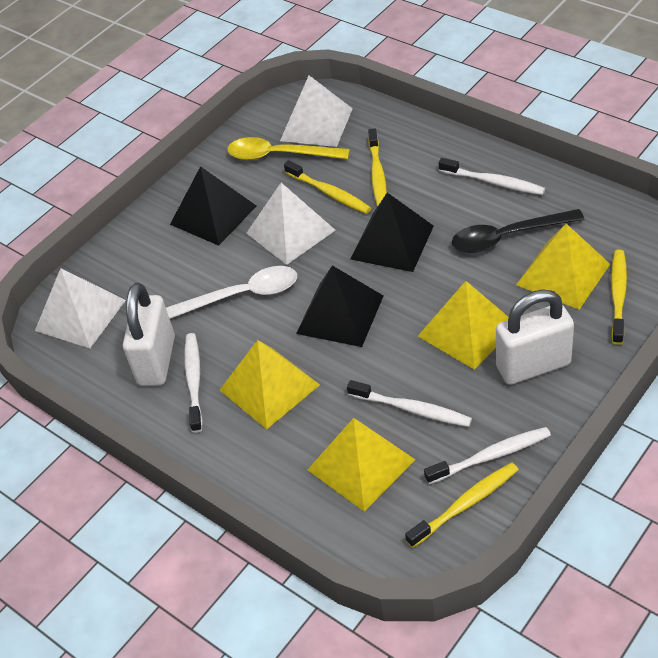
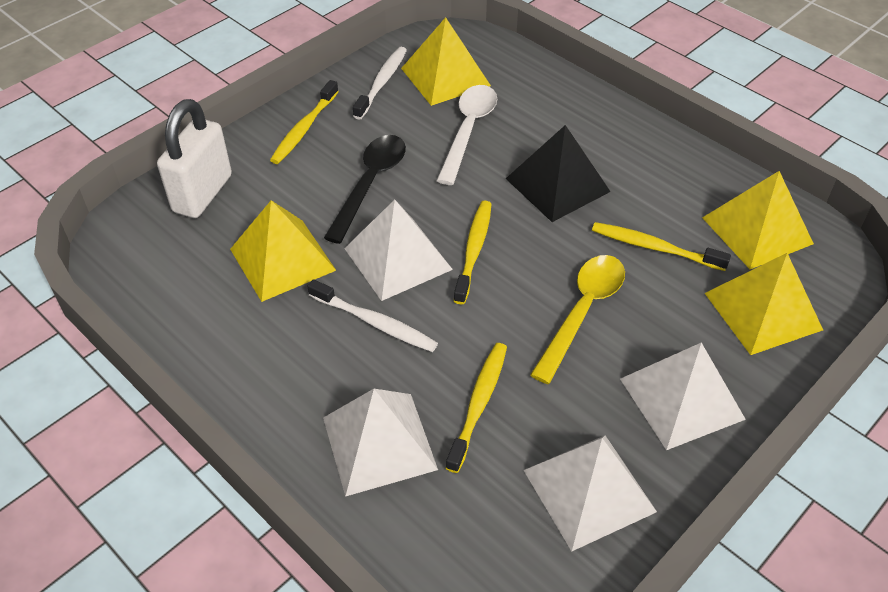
black pyramid: 3 -> 1
white padlock: 2 -> 1
white pyramid: 3 -> 4
white toothbrush: 4 -> 2

